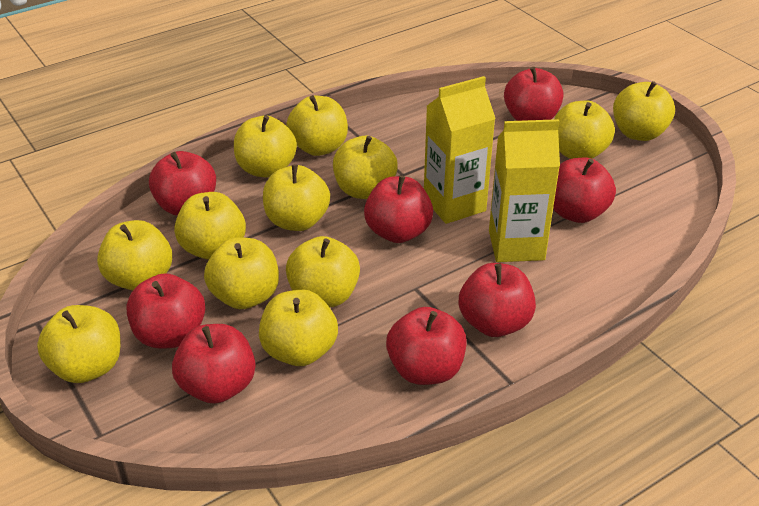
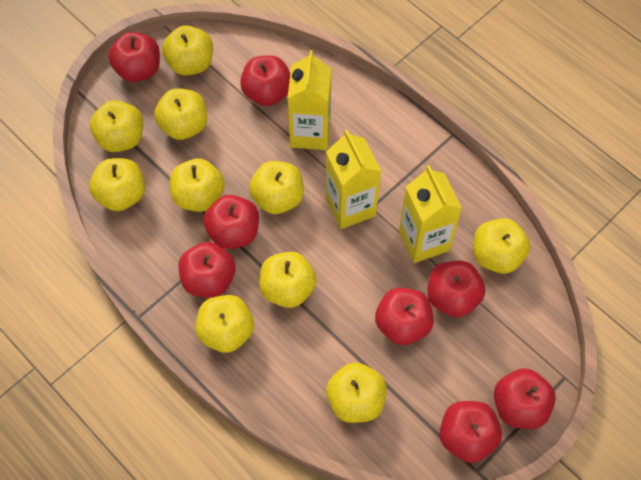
yellow apple: 12 -> 10
yellow carton: 2 -> 3

